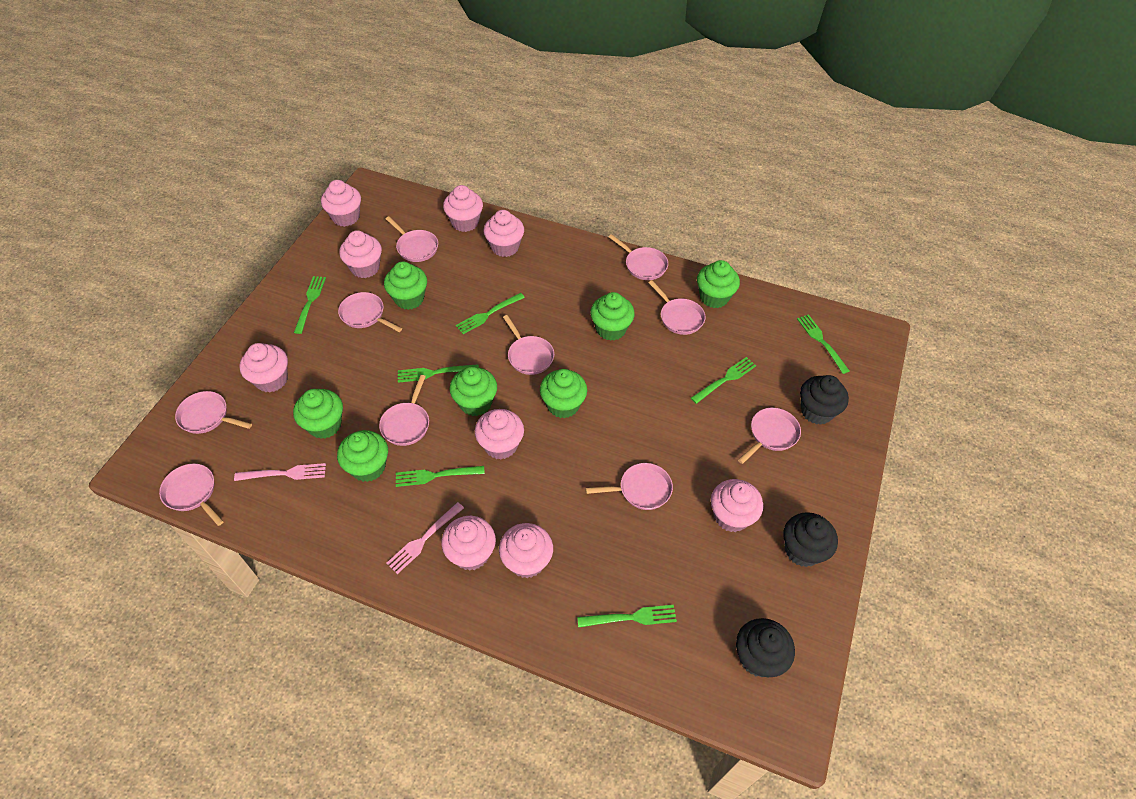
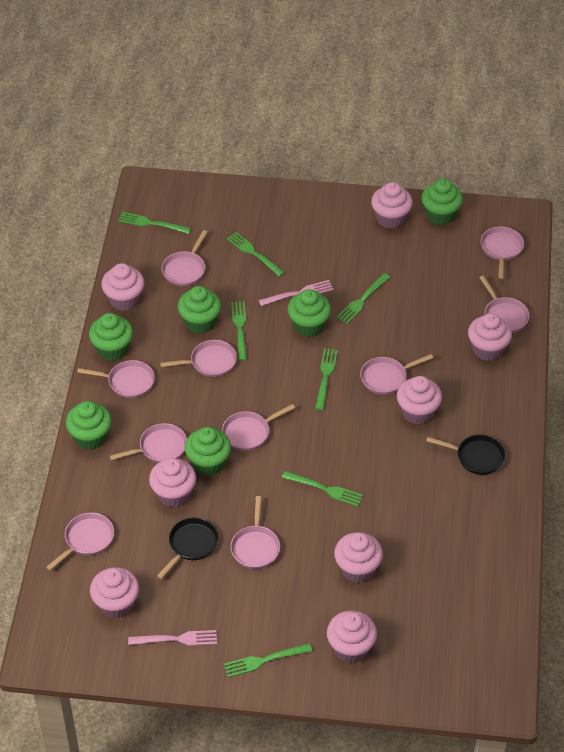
black cupcake: 3 -> 0
black pan: 0 -> 2
green cupcake: 7 -> 6
pink cupcake: 9 -> 8

